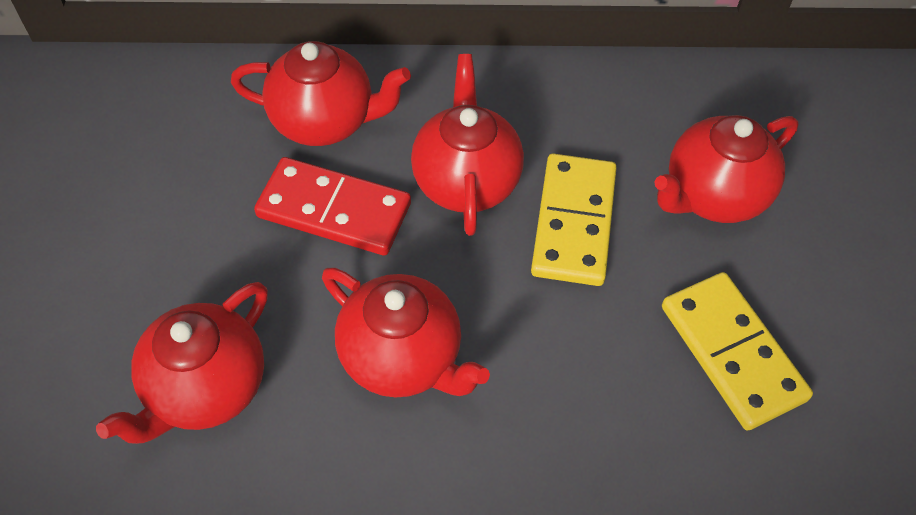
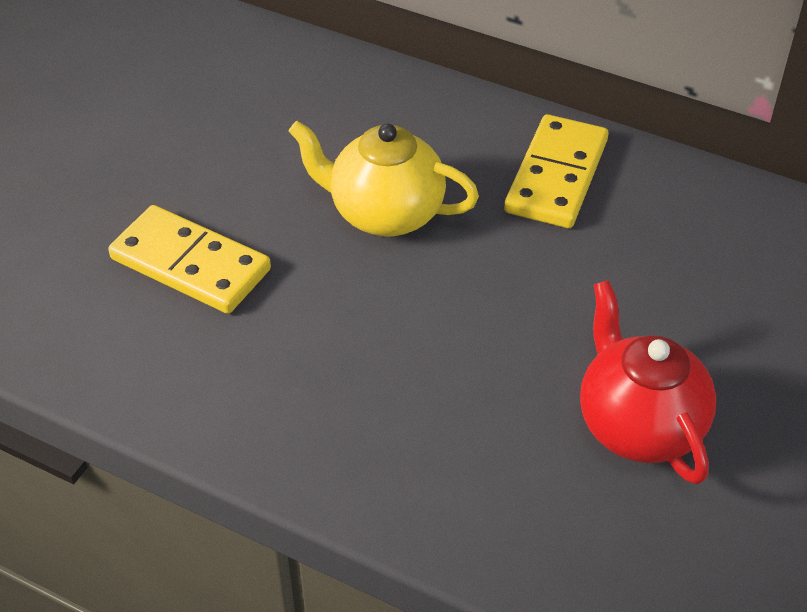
red domino: 1 -> 0
red teapot: 5 -> 1
yellow teapot: 0 -> 1

